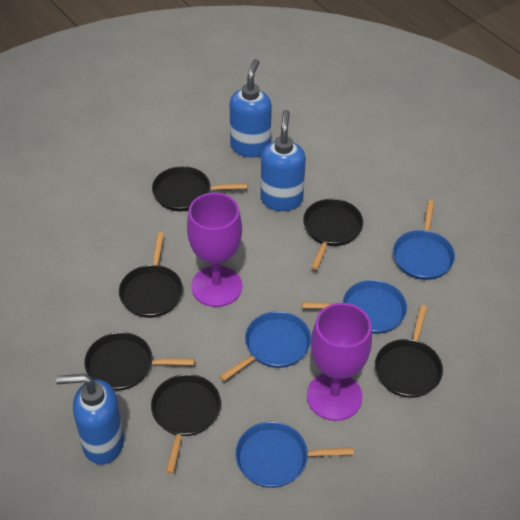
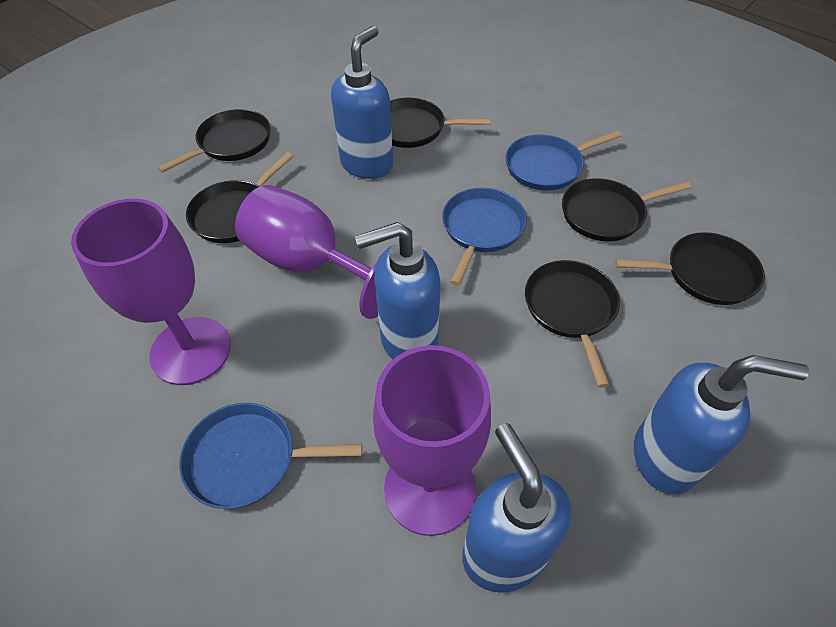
blue pan: 4 -> 3
blue soap dispenser: 3 -> 4
purple goblet: 2 -> 3

